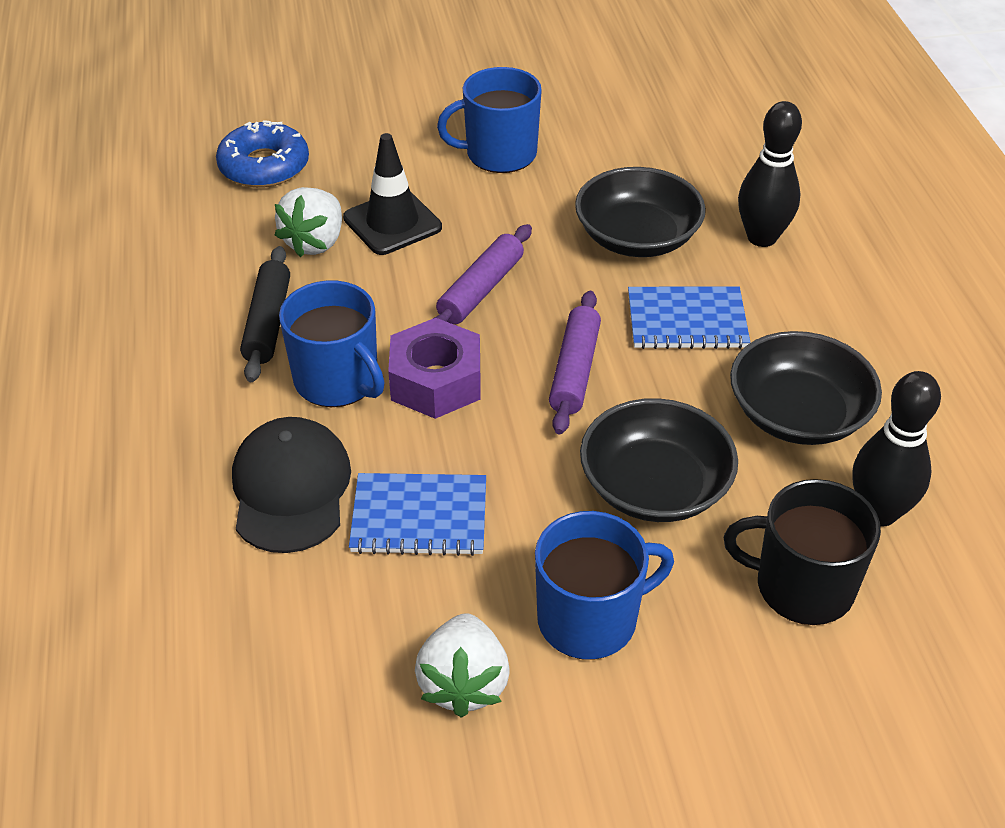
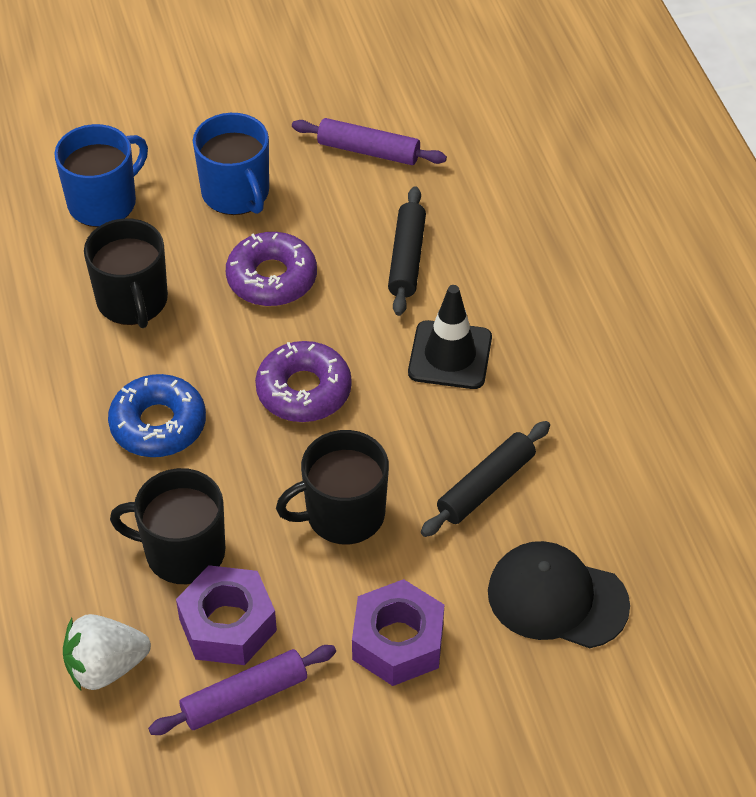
black bowl: 3 -> 0
black bowling pin: 2 -> 0
black mug: 1 -> 3
black rolling pin: 1 -> 2
blue mug: 3 -> 2
blue notebook: 2 -> 0
purple donut: 0 -> 2
purple nut: 1 -> 2
white strawberry: 2 -> 1

